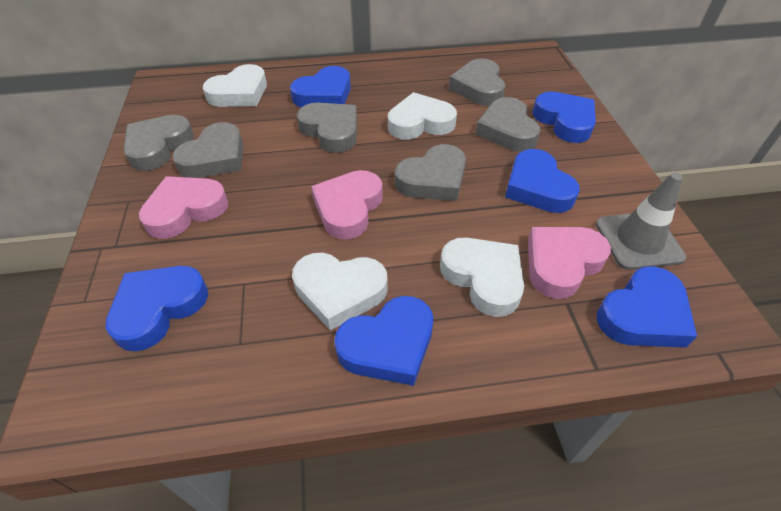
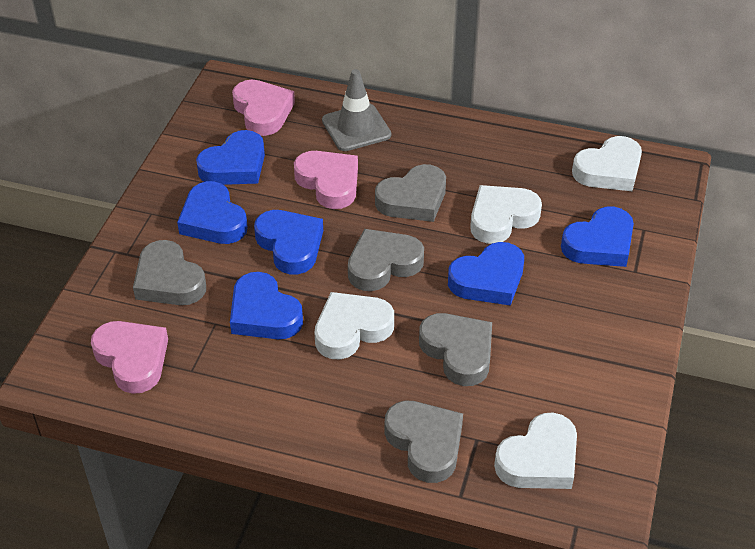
grey heart: 6 -> 5

